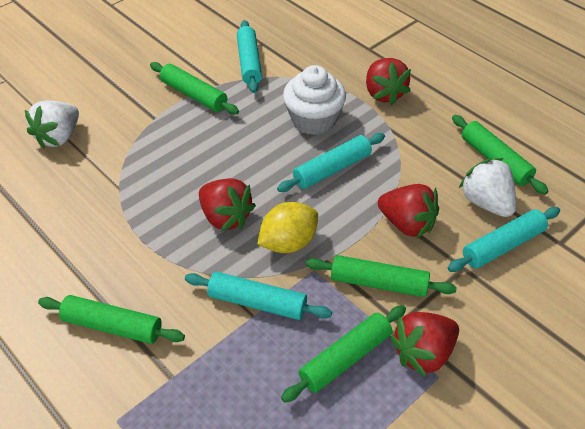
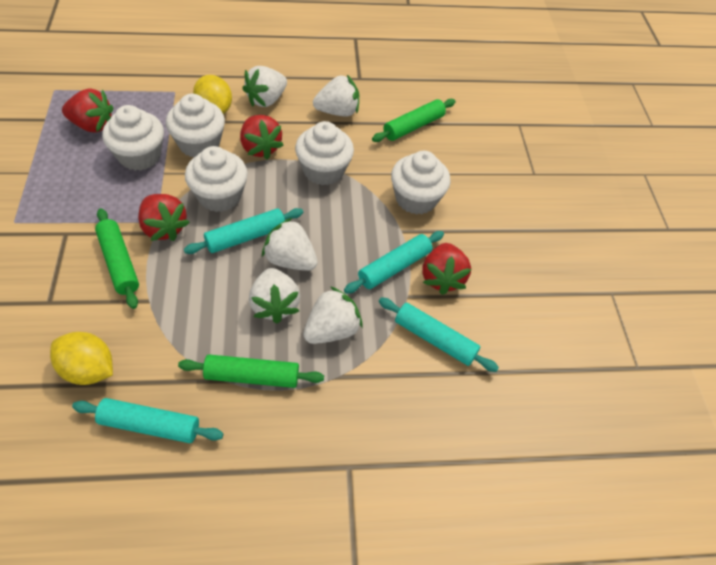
green rolling pin: 5 -> 3
white cupcake: 1 -> 5
white strawberry: 2 -> 5
yellow lemon: 1 -> 2

